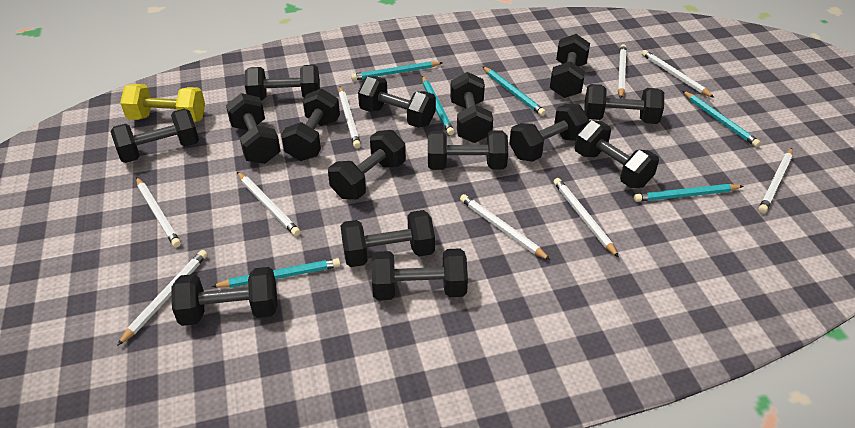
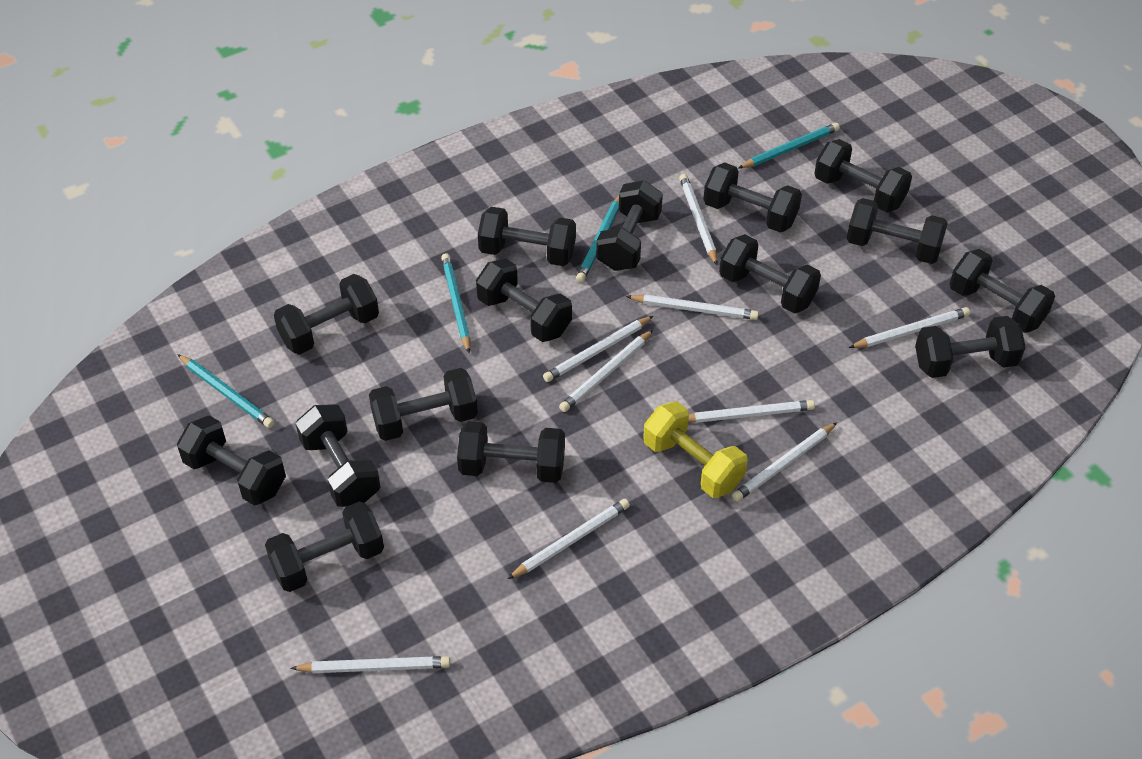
turquoise pencil: 6 -> 4

